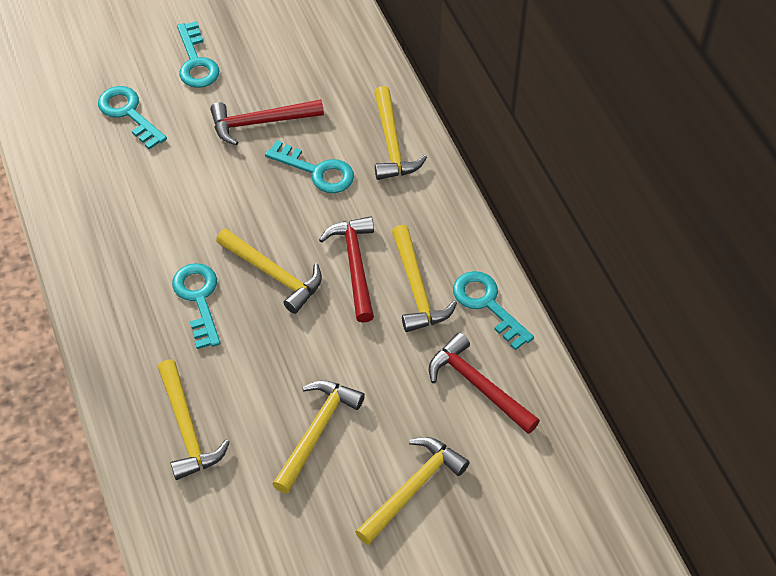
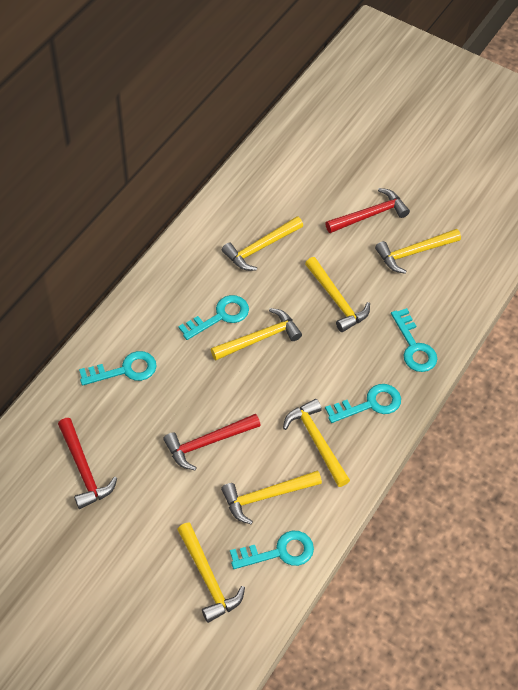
yellow hammer: 6 -> 7

